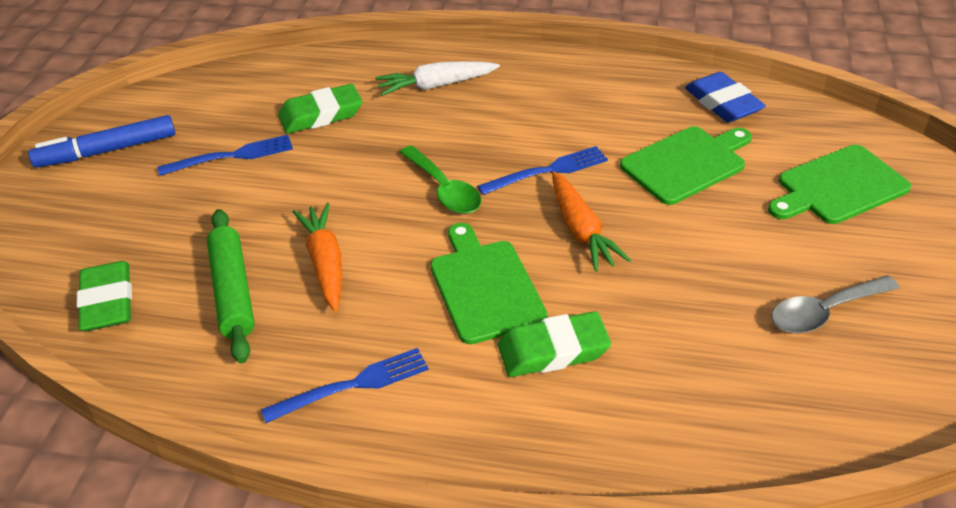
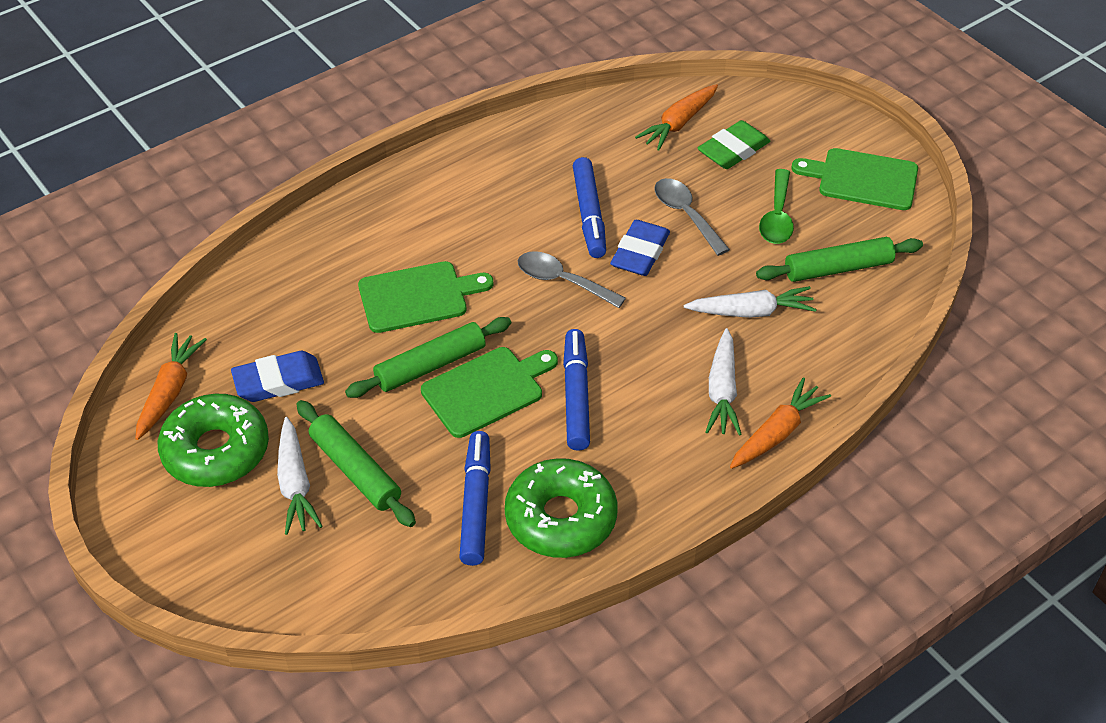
blue eraser: 1 -> 2
blue fork: 3 -> 0
blue marker: 1 -> 3
green donut: 0 -> 2
green eraser: 3 -> 1
green rolling pin: 1 -> 3
grey spoon: 1 -> 2
orange carrot: 2 -> 3
white carrot: 1 -> 3

